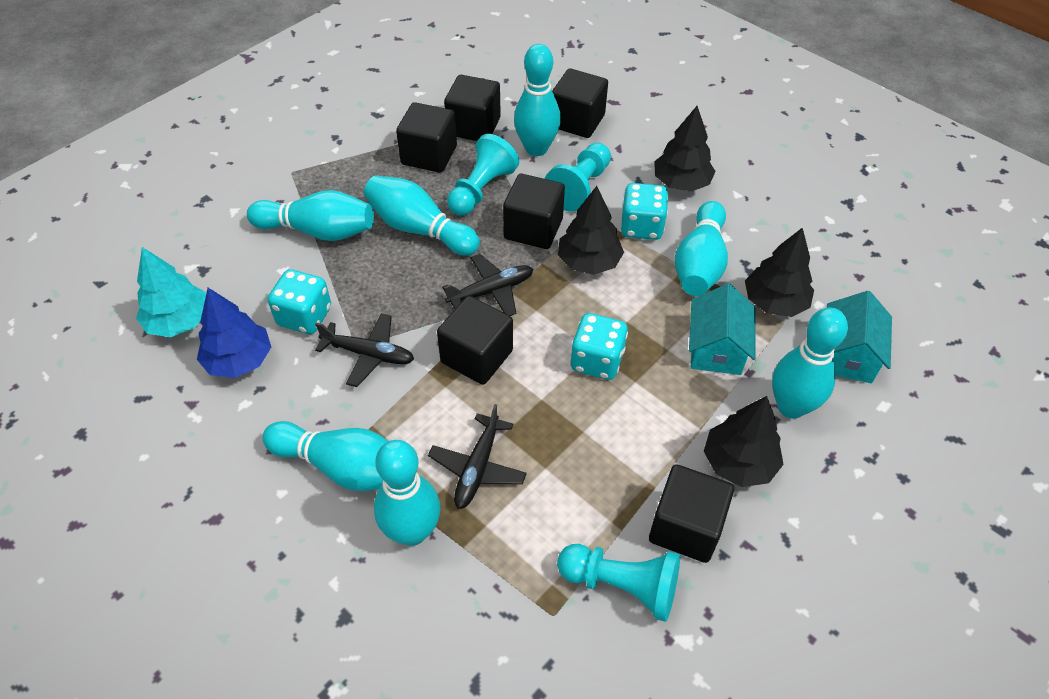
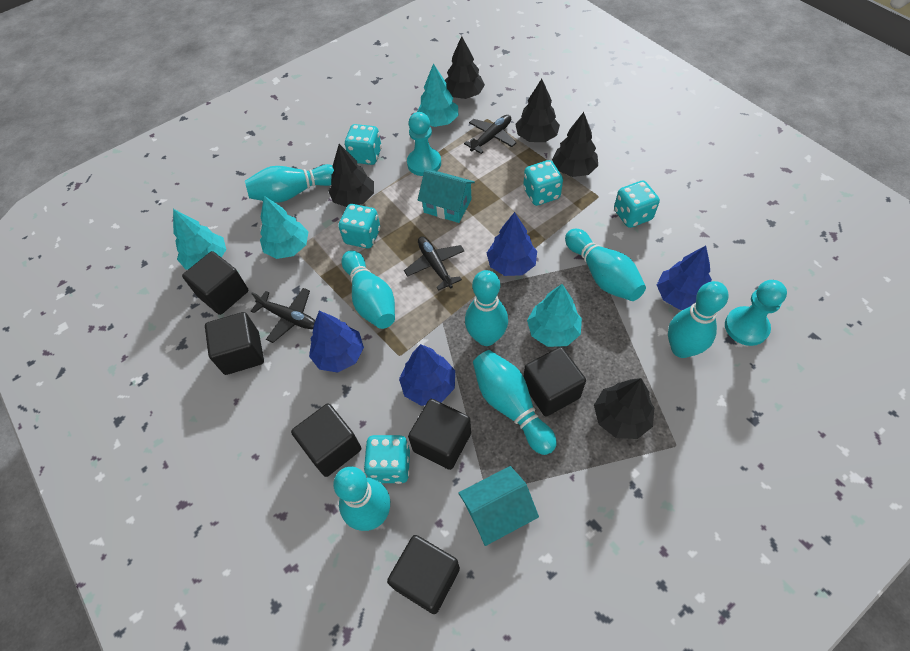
black tree: 4 -> 5
blue tree: 1 -> 4
turquoise dice: 3 -> 5
turquoise pawn: 3 -> 2
turquoise tree: 1 -> 4

